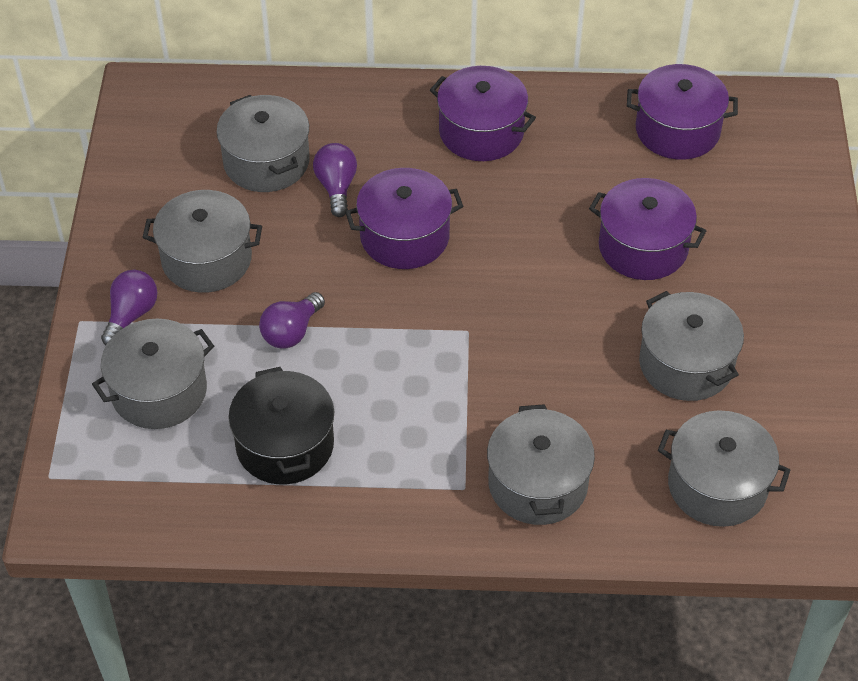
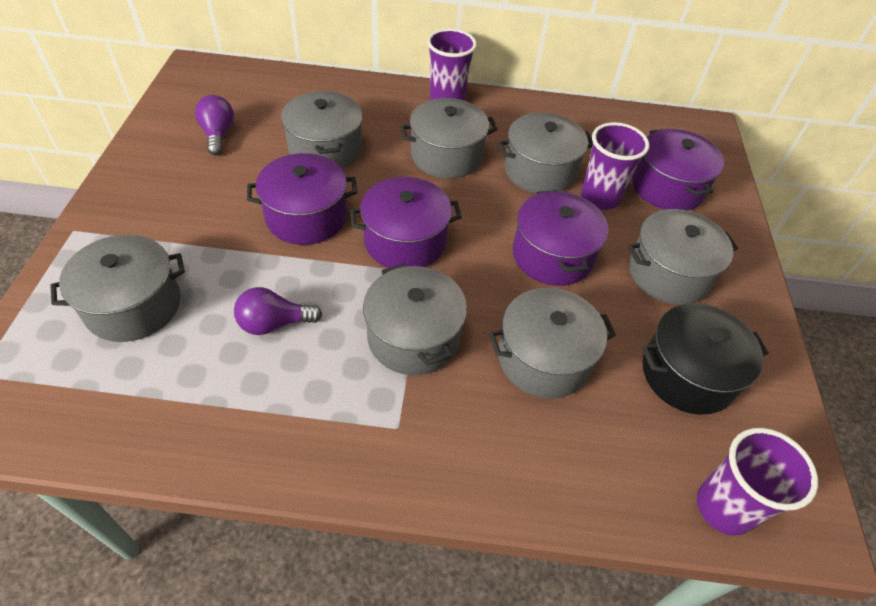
grey pot: 6 -> 7
purple cup: 0 -> 3
purple light bulb: 3 -> 2

